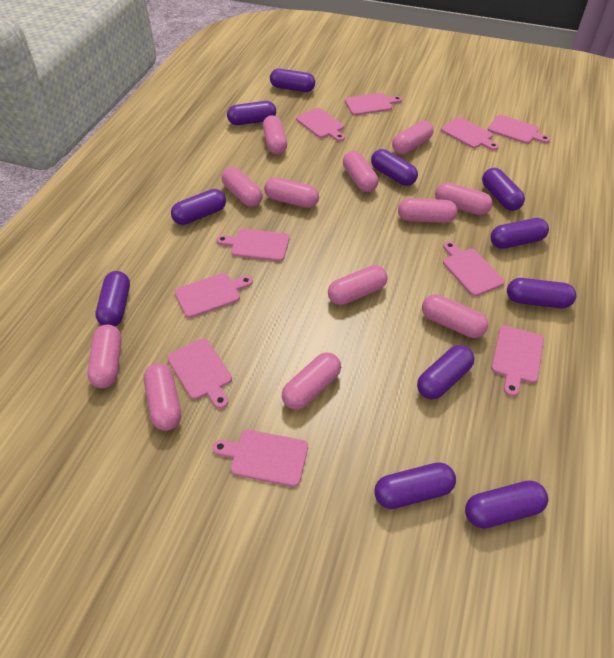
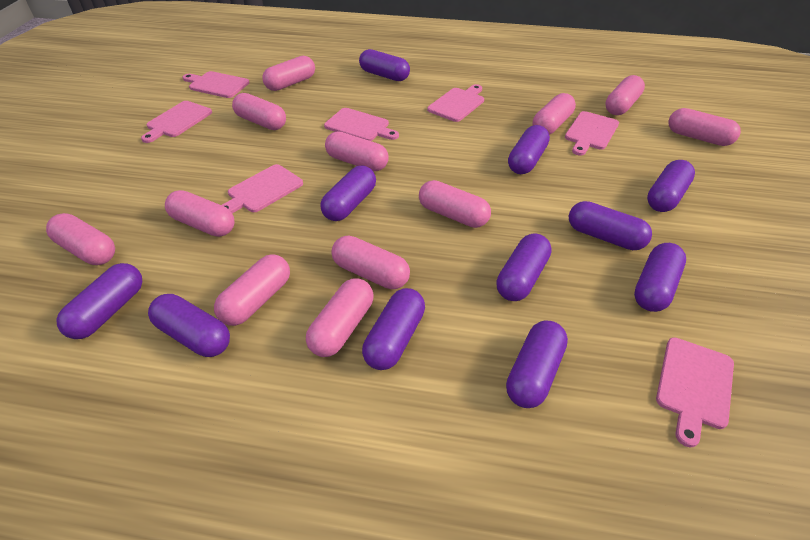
pink cutting board: 10 -> 7

